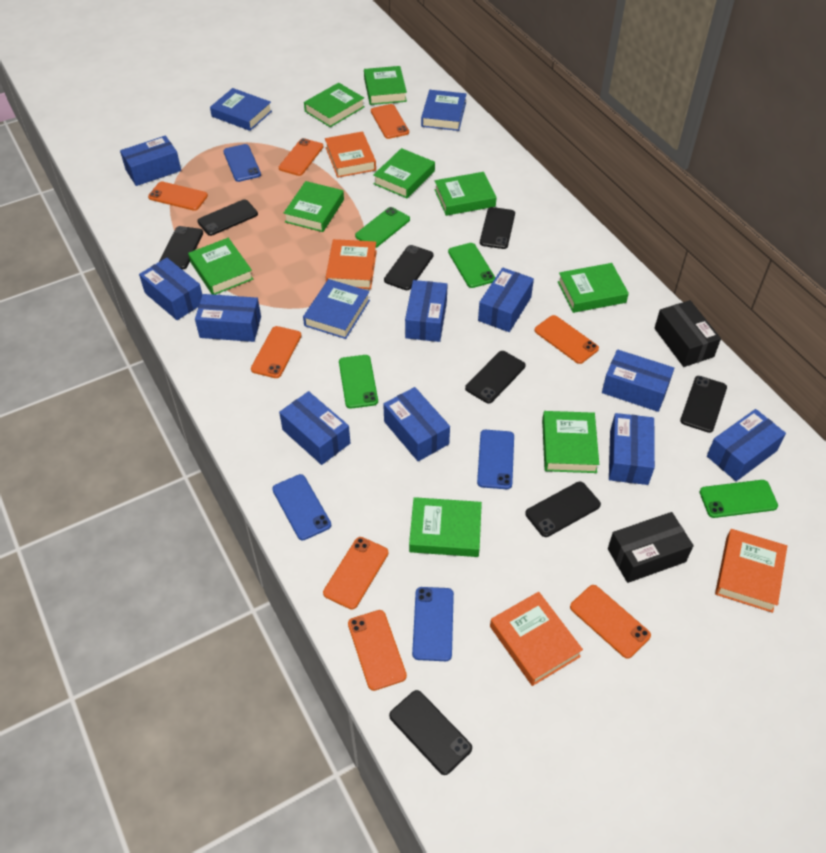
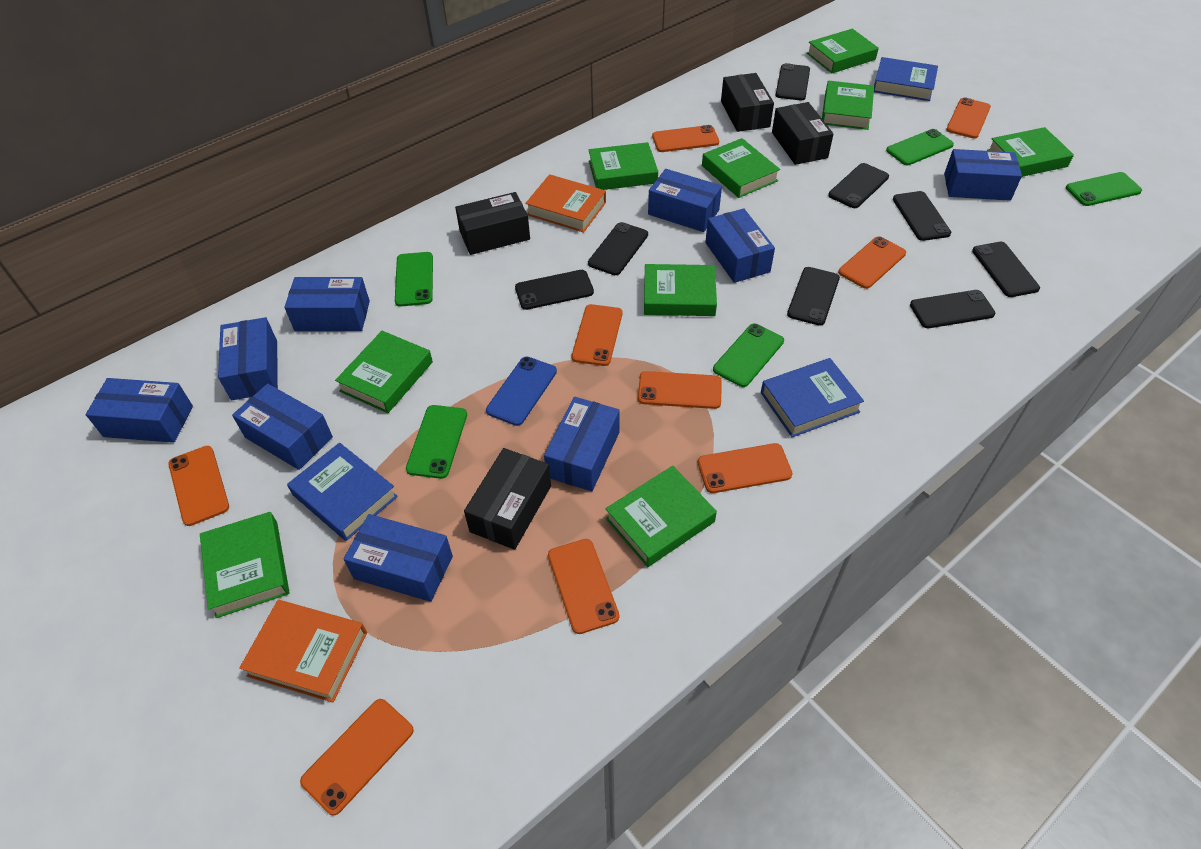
black box: 2 -> 4
blue box: 10 -> 9
blue phone: 4 -> 1
green phone: 4 -> 5
orange book: 4 -> 2
orange phone: 8 -> 9

